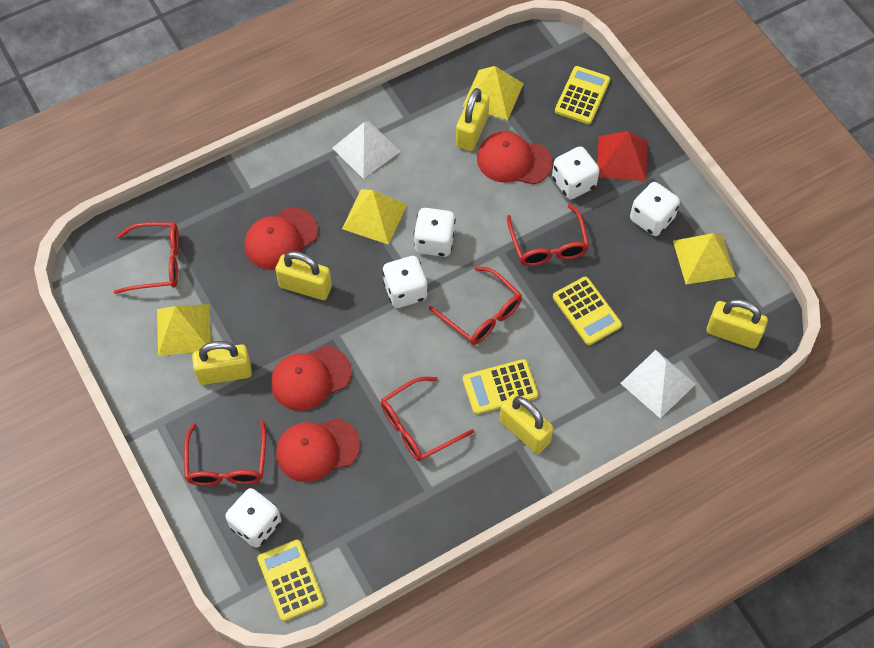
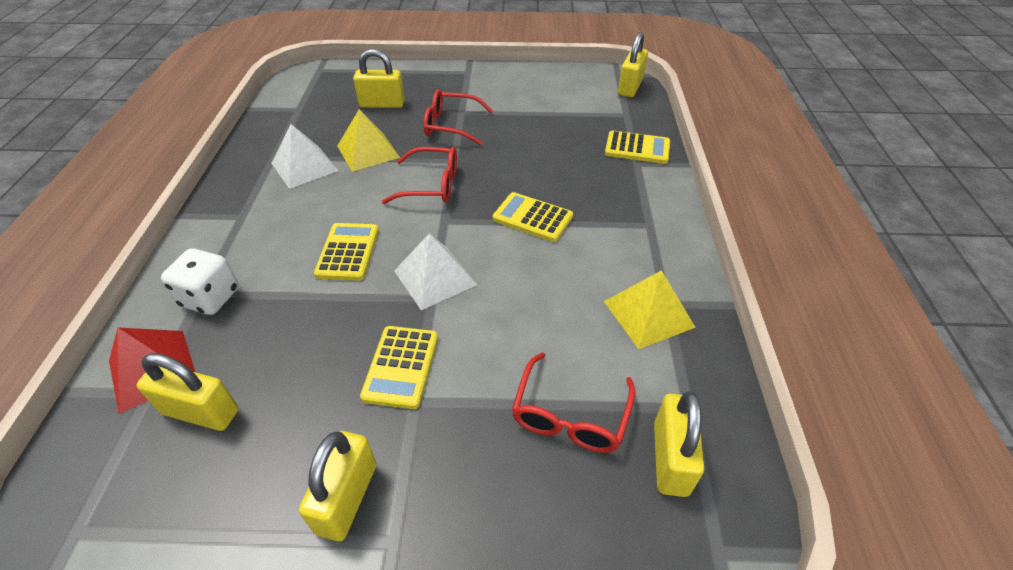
red cap: 4 -> 0
red glasses: 5 -> 3
white dice: 5 -> 1
yellow pyramid: 4 -> 2

